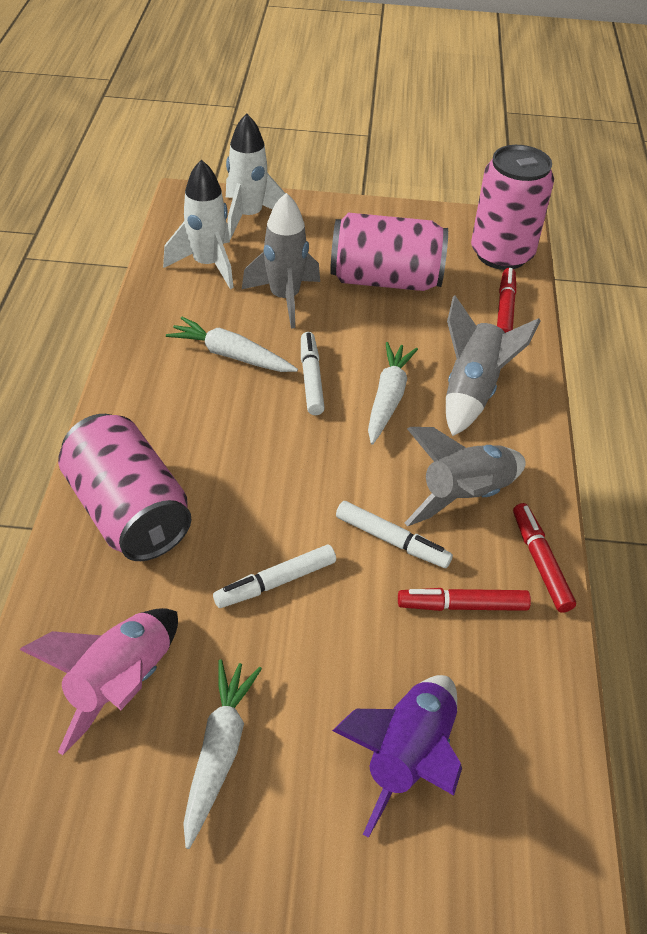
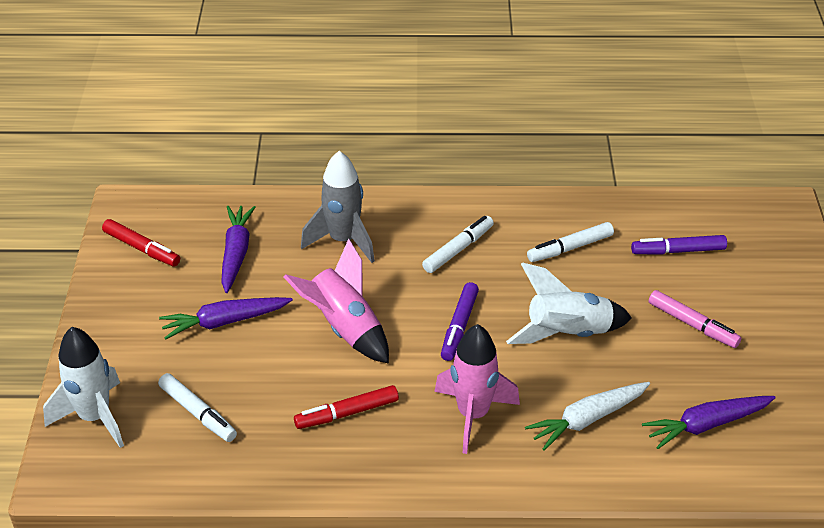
grey rocket: 3 -> 1
pink can: 3 -> 0
pink marker: 0 -> 1
pink rocket: 1 -> 2
purple carrot: 0 -> 3
purple marker: 0 -> 2
purple rocket: 1 -> 0
red marker: 3 -> 2
white carrot: 3 -> 1

